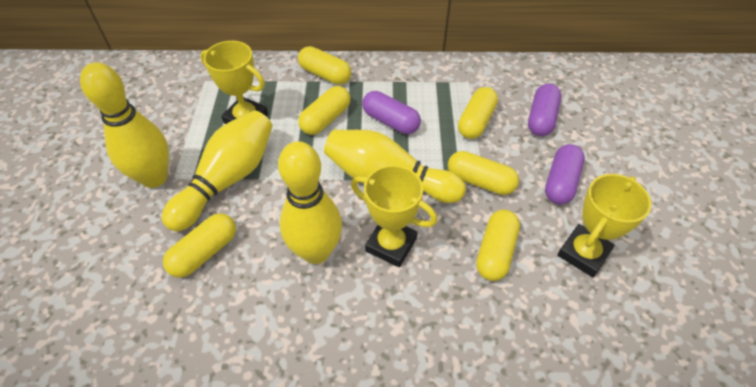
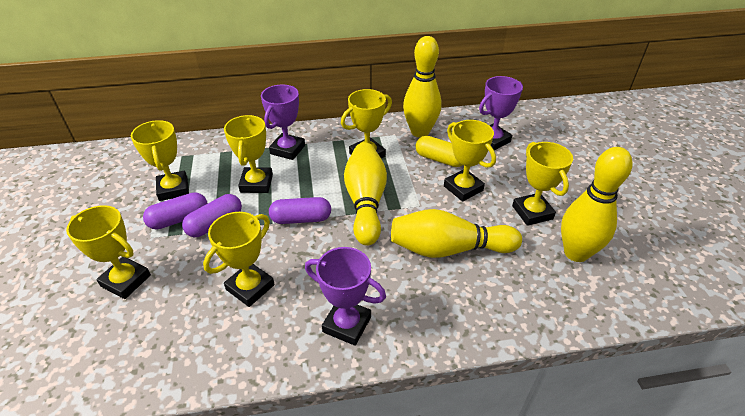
purple trophy: 0 -> 3
yellow capsule: 6 -> 1
yellow trophy: 3 -> 7

